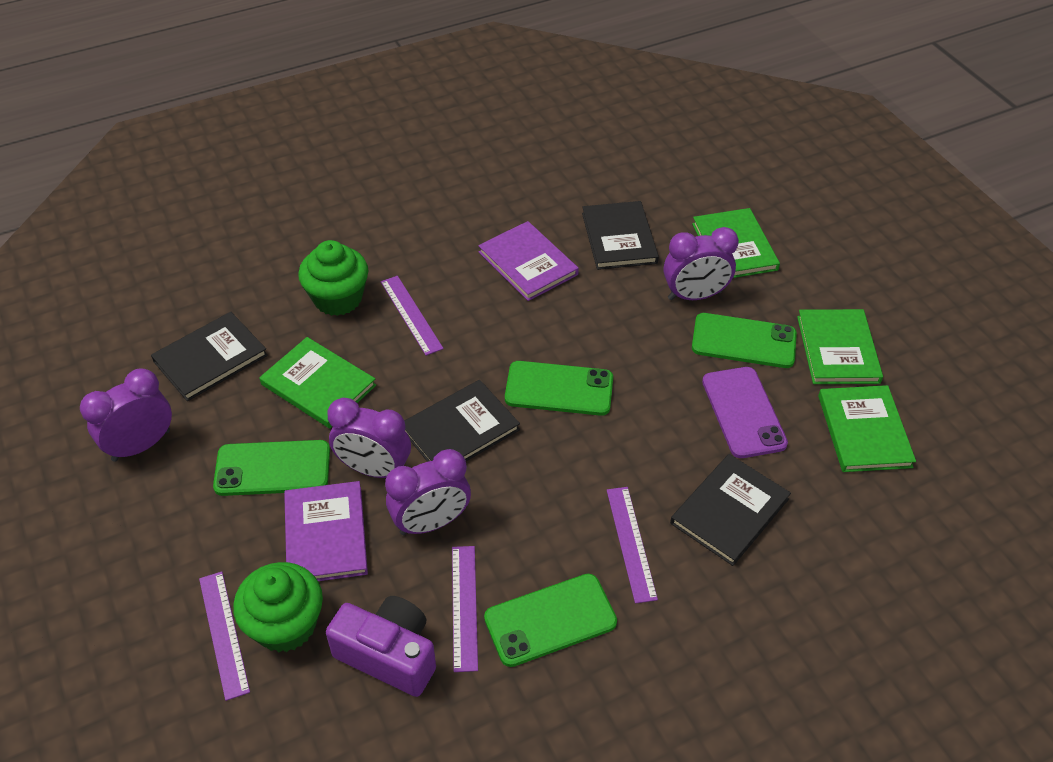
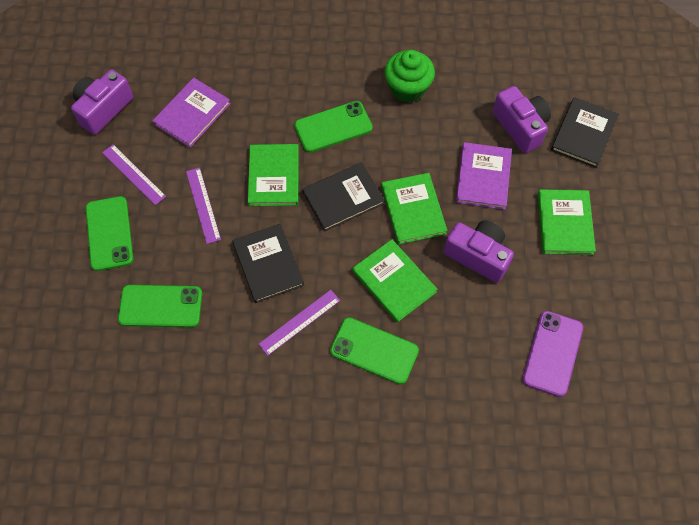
black book: 4 -> 3
green cupcake: 2 -> 1
purple camera: 1 -> 3
purple clock: 4 -> 0
purple ruler: 4 -> 3

